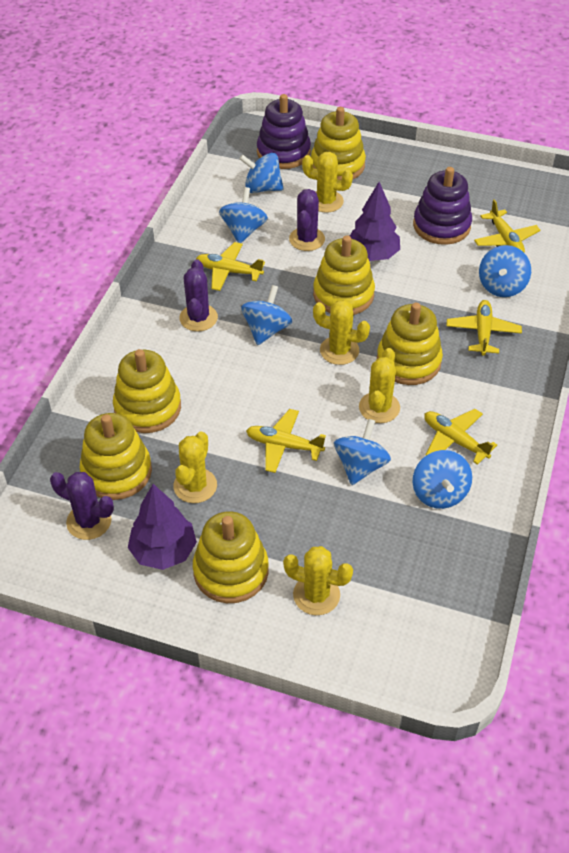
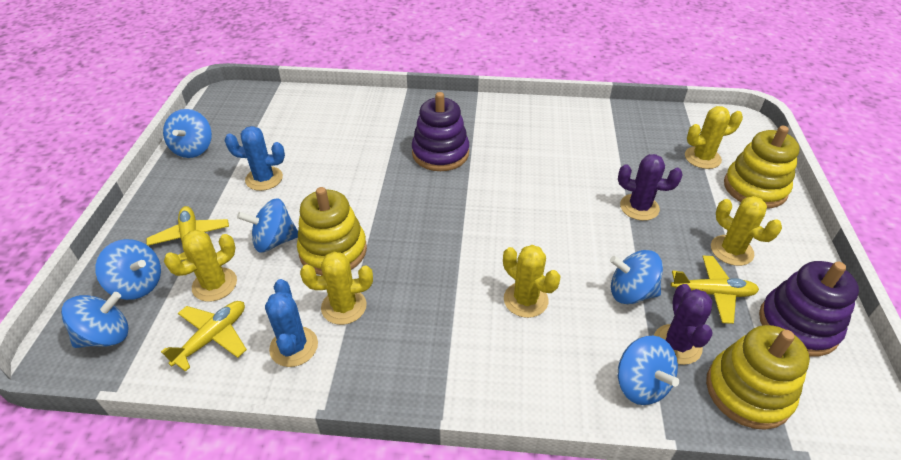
blue cactus: 0 -> 2
purple cactus: 3 -> 2
purple tree: 2 -> 0
yellow plane: 5 -> 3
yellow stacking toy: 6 -> 3

